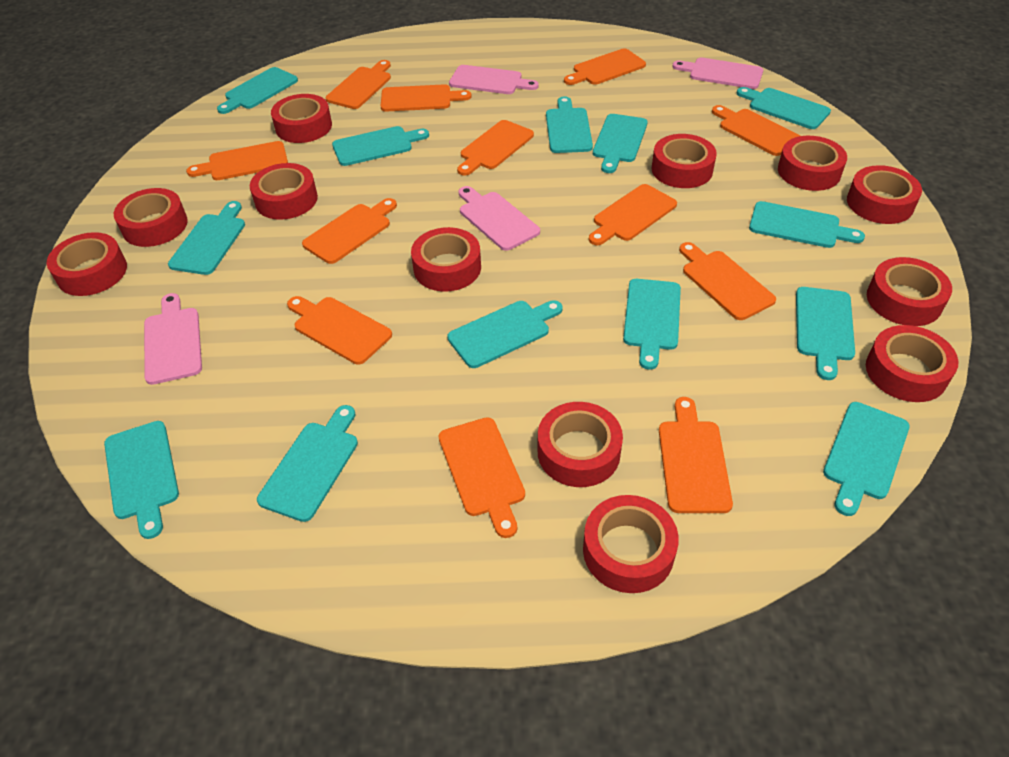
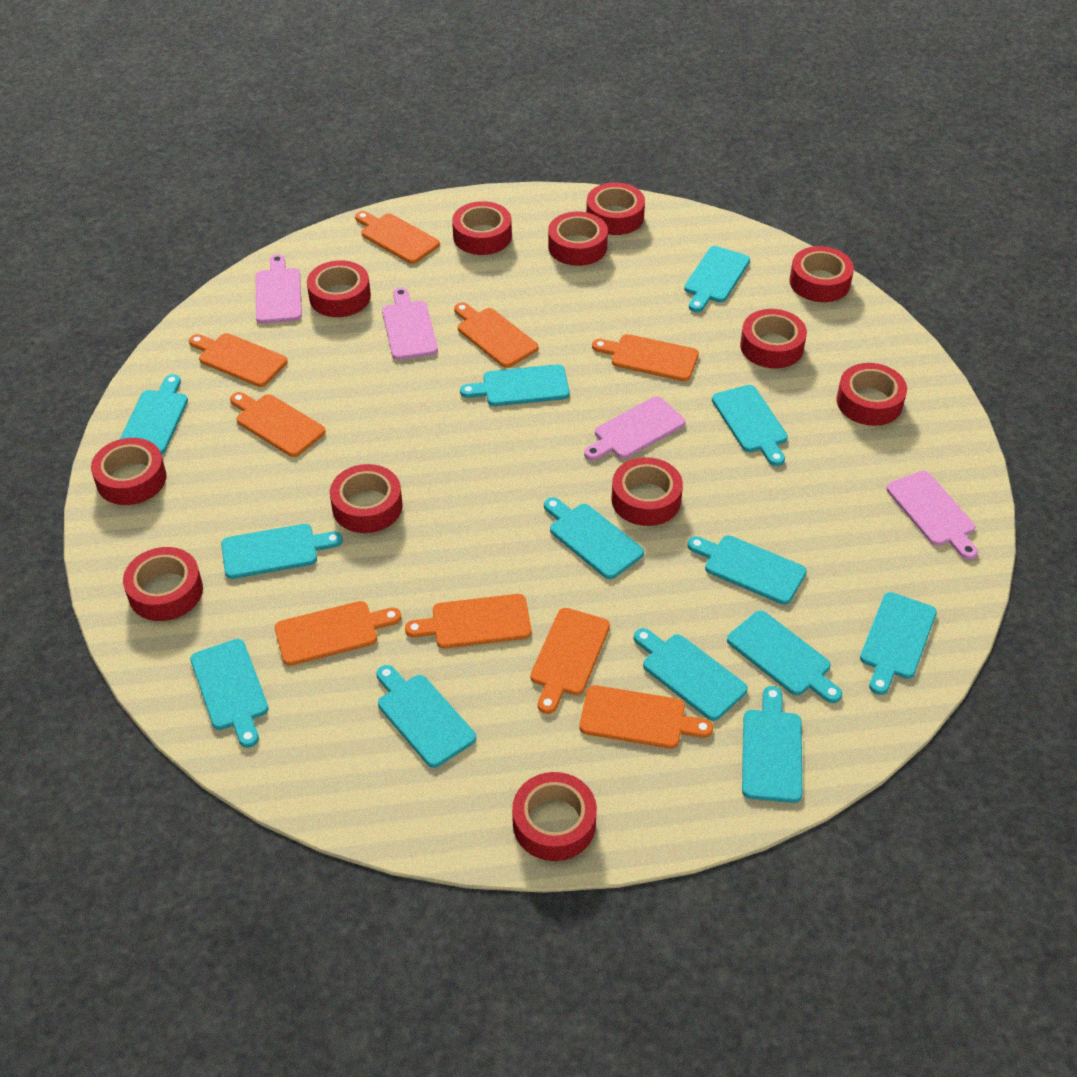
orange cutting board: 12 -> 9

